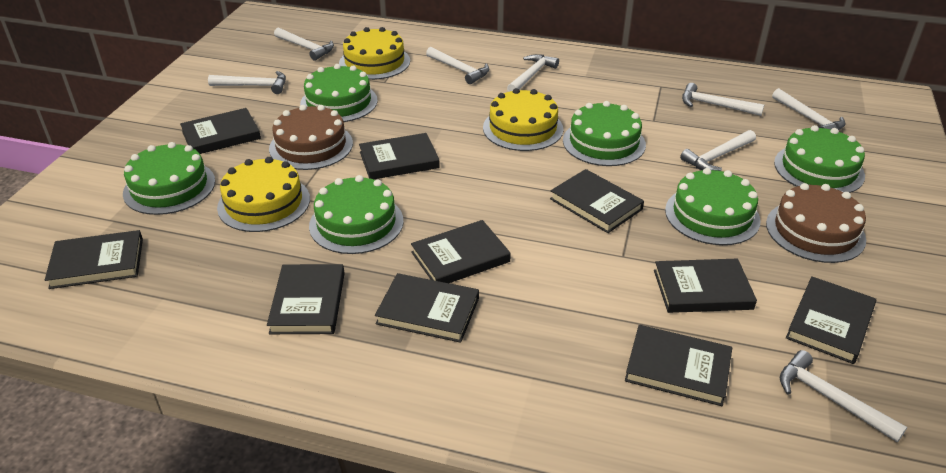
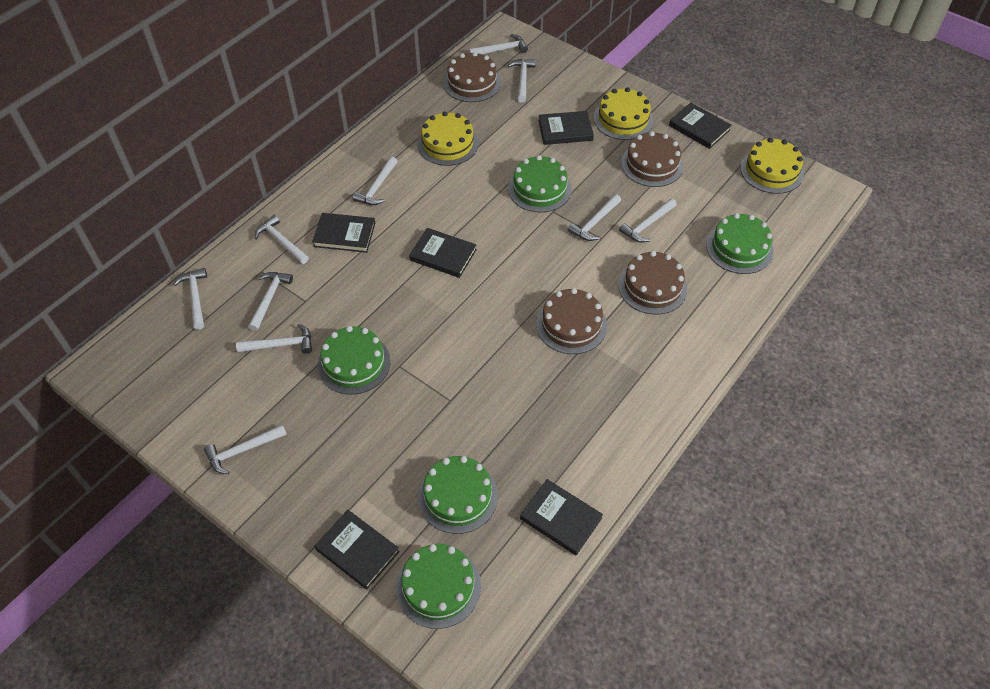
black book: 10 -> 6
brown cake: 2 -> 4
green cake: 6 -> 5
white hammer: 8 -> 10

